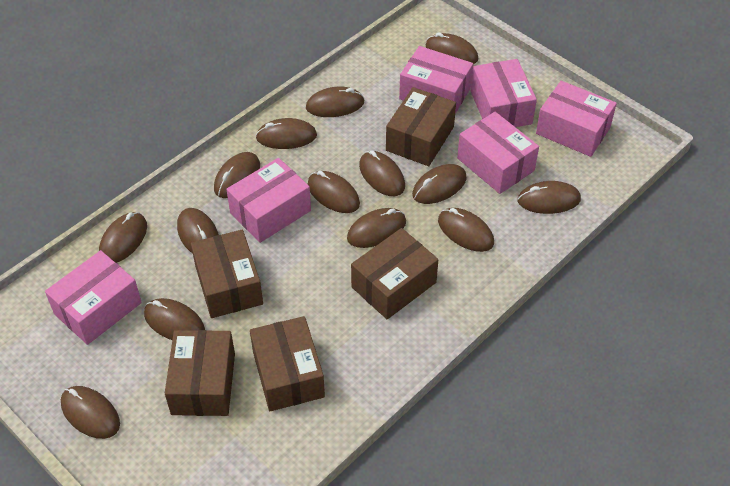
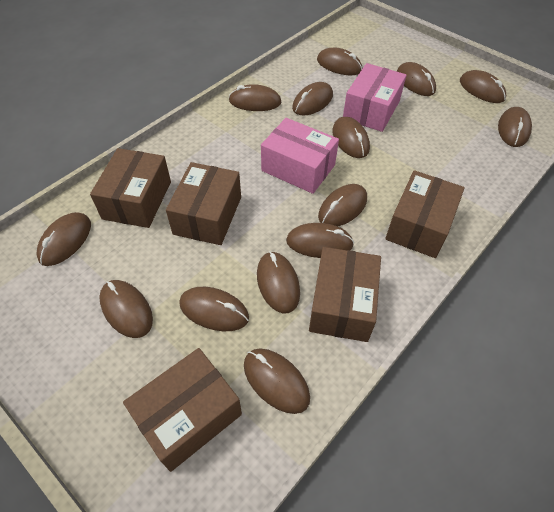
pink box: 6 -> 2

